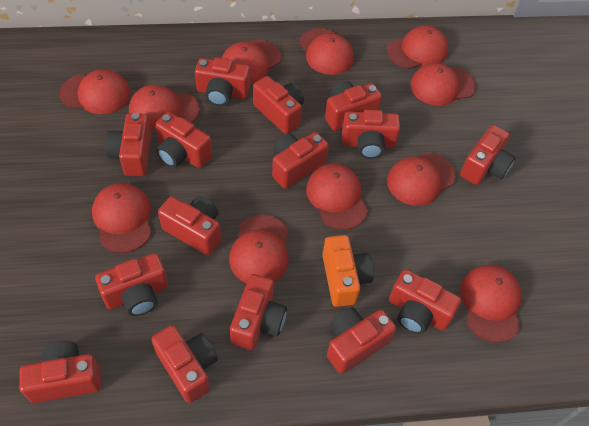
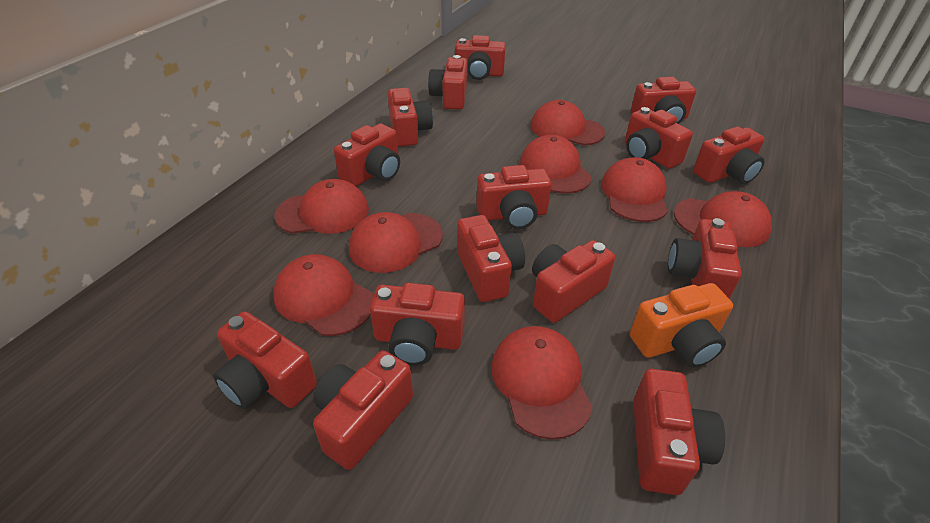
red cap: 11 -> 8

